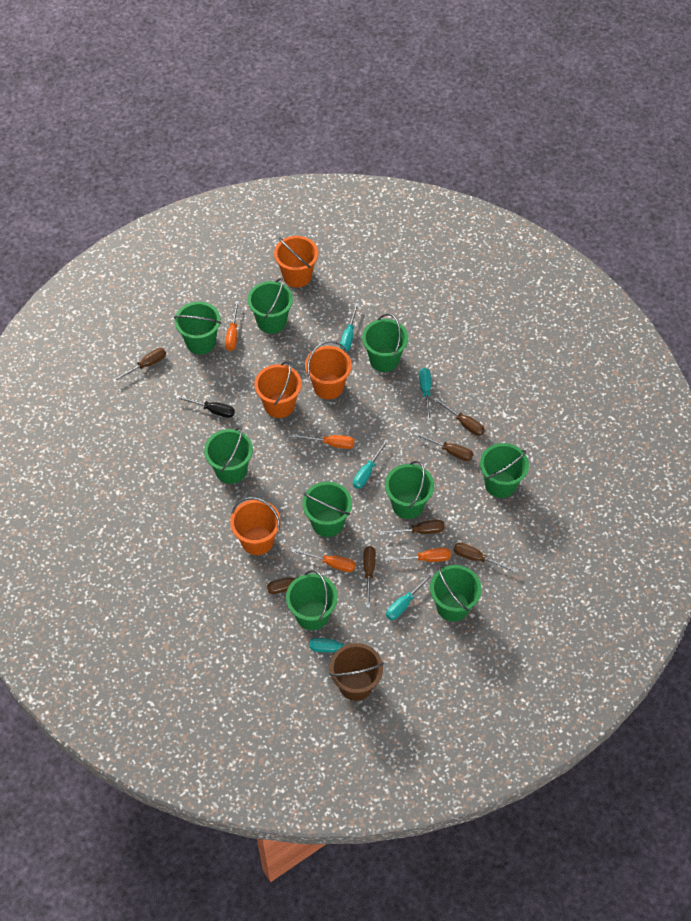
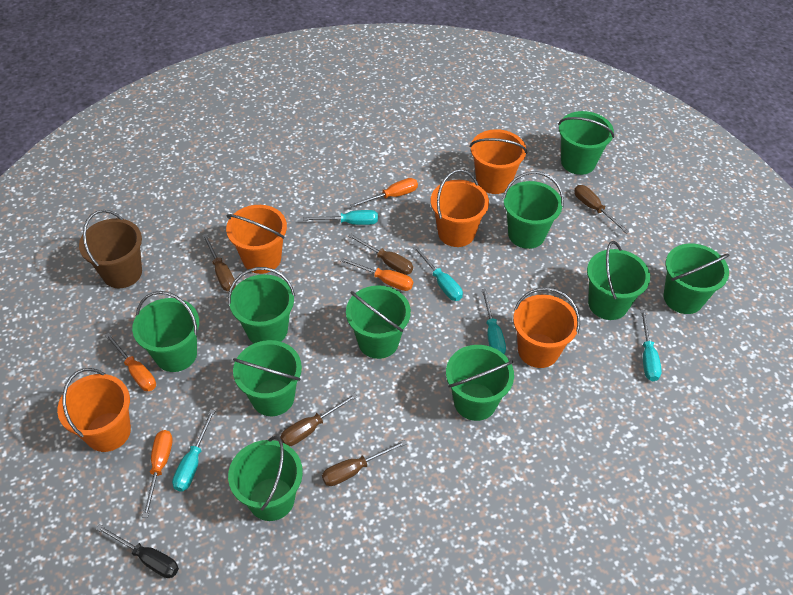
brown screwdriver: 7 -> 5
green bucket: 9 -> 10
orange bucket: 4 -> 5

